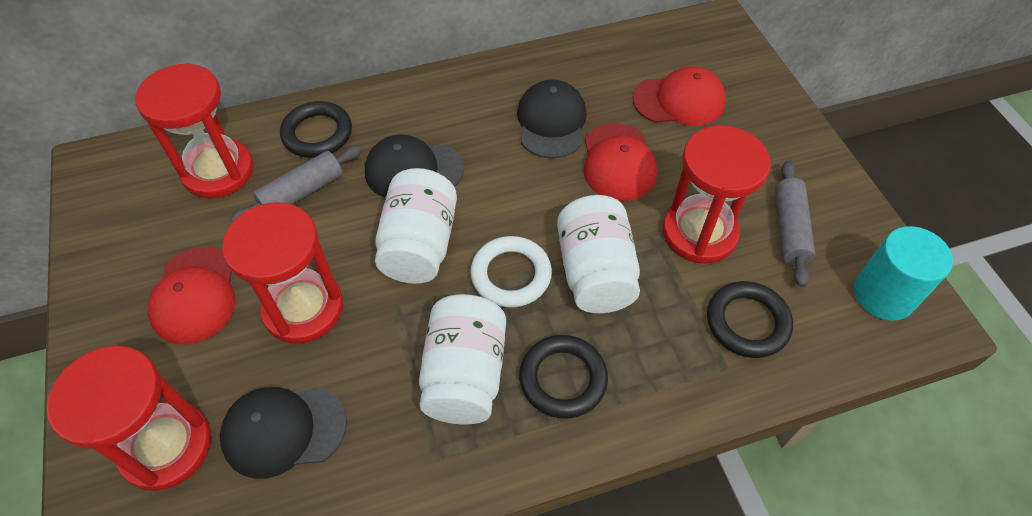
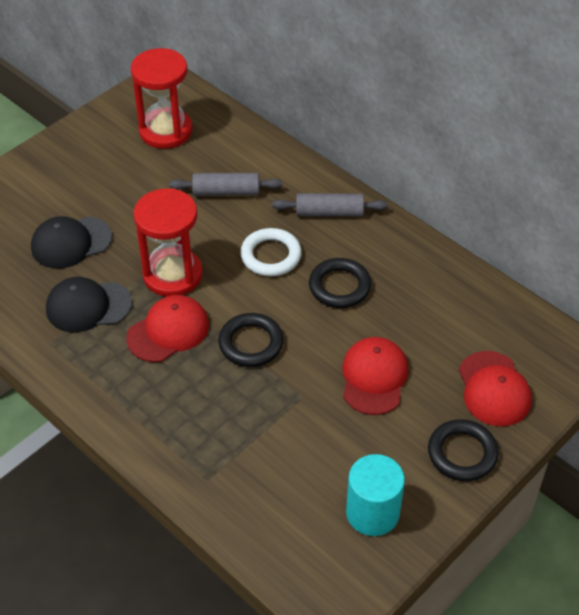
black cap: 3 -> 2
red hourglass: 4 -> 2
white jar: 3 -> 0

